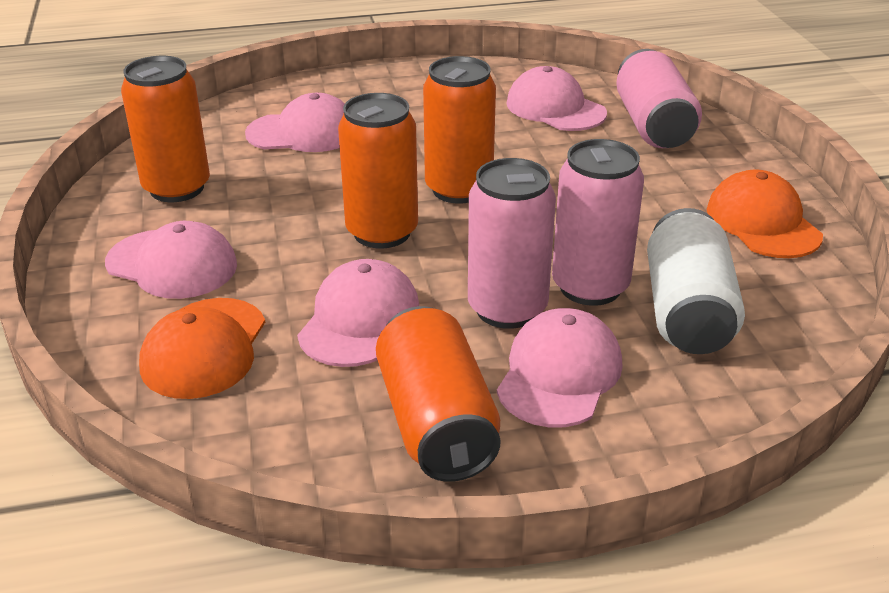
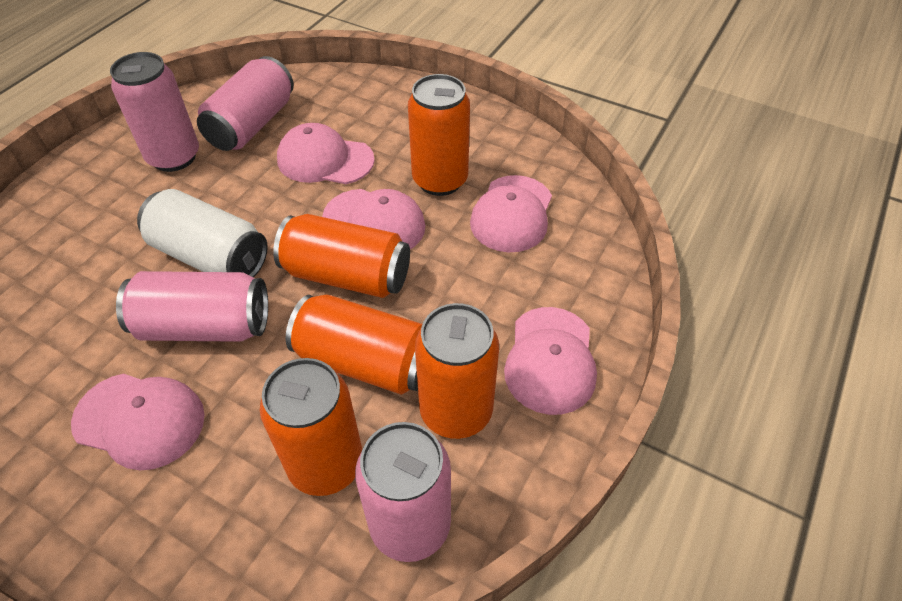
orange can: 4 -> 5
orange cap: 2 -> 0
pink can: 3 -> 4

